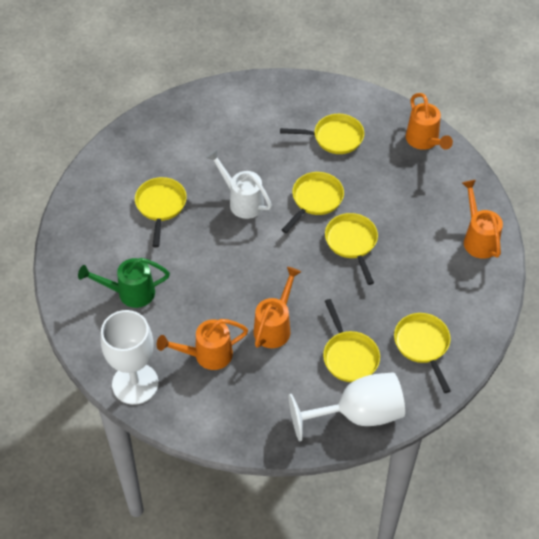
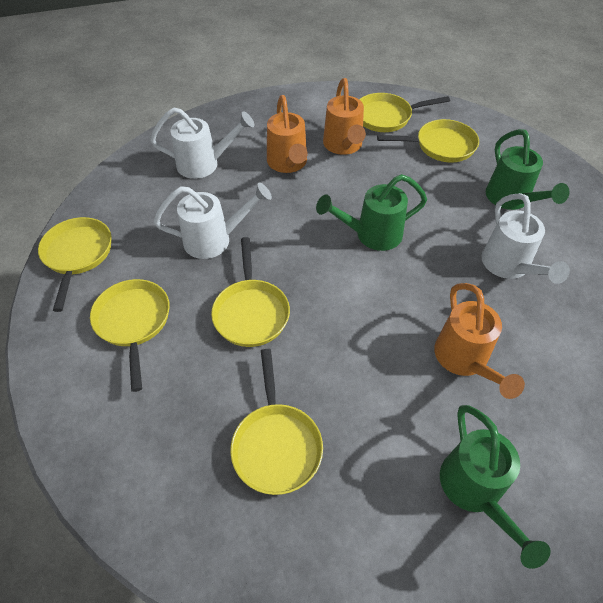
green watering can: 1 -> 3
orange watering can: 4 -> 3
white goblet: 2 -> 0
white watering can: 1 -> 3

